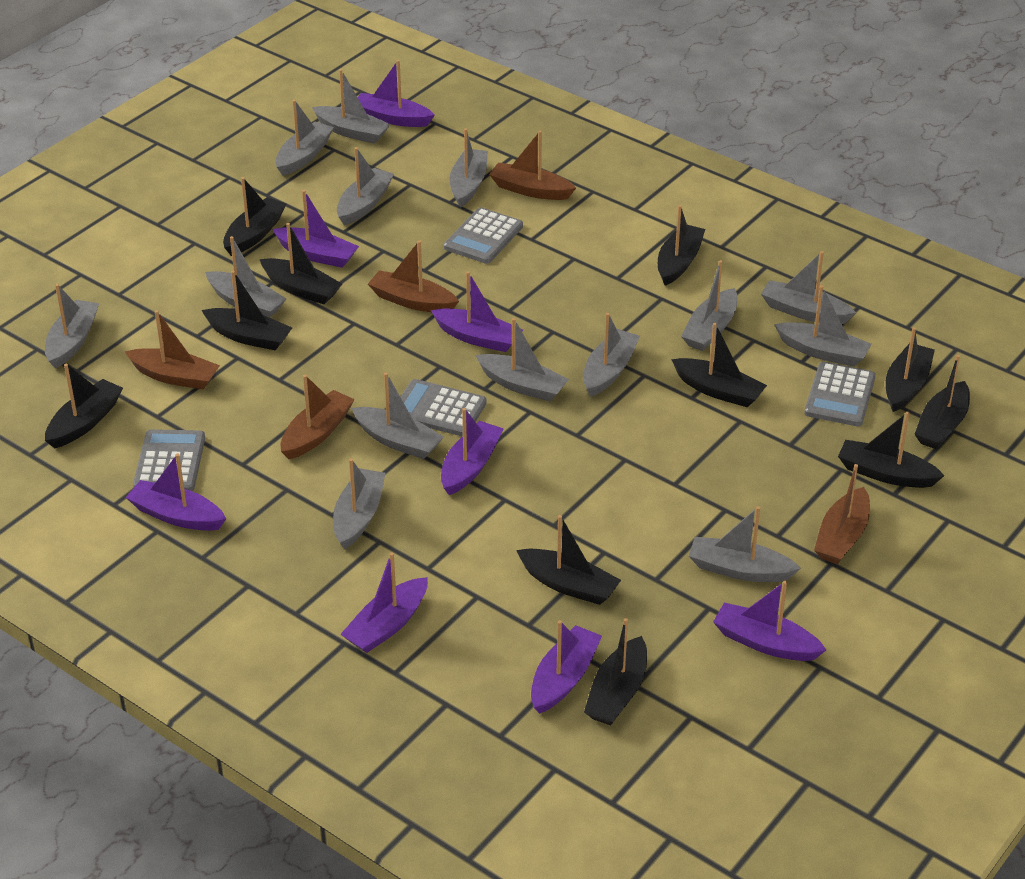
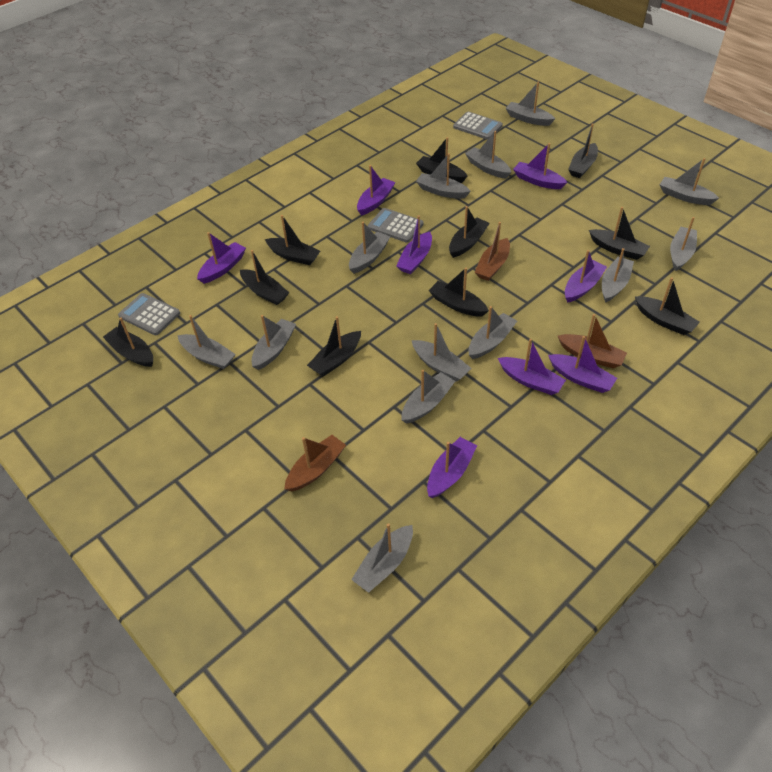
black boat: 11 -> 10
brown boat: 5 -> 3
grey boat: 14 -> 13
grey calculator: 4 -> 3

